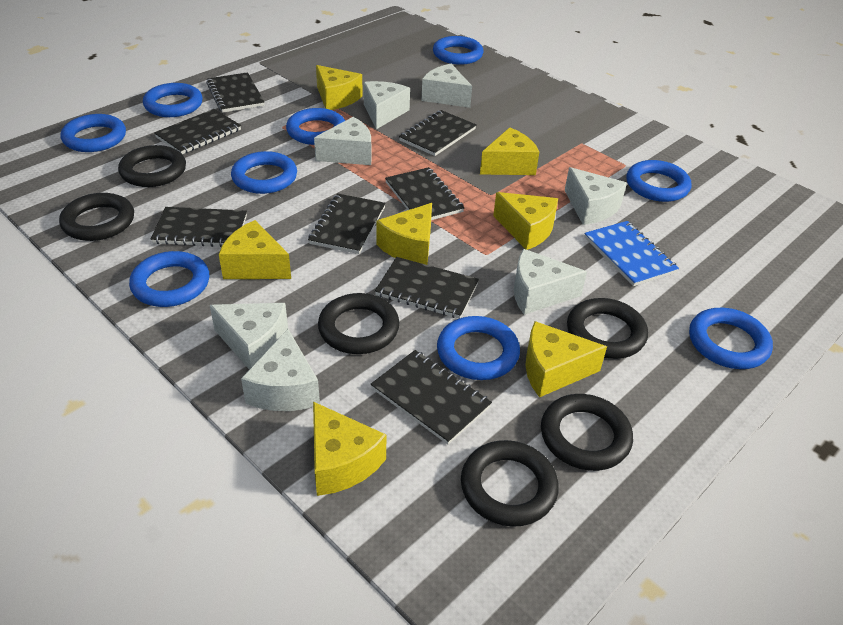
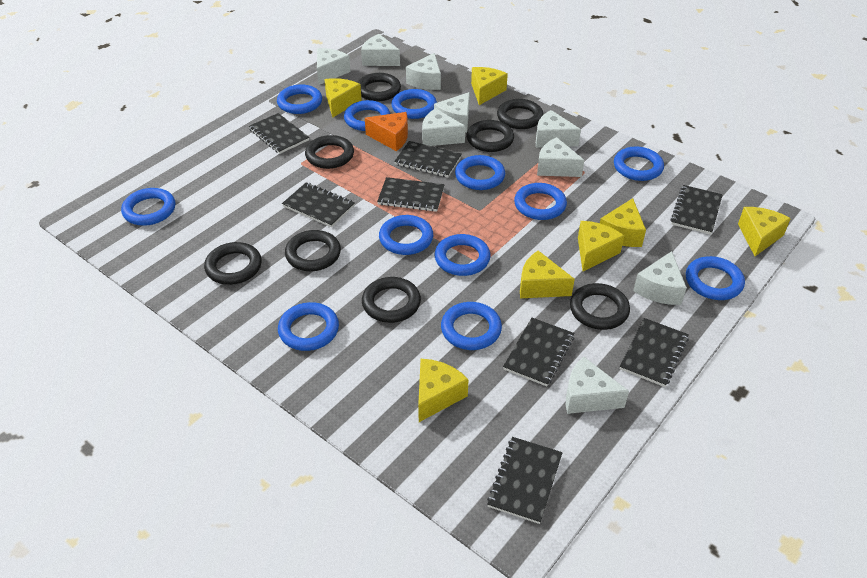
black ring: 6 -> 8
blue notebook: 1 -> 0
blue ring: 9 -> 12
orange cheese: 0 -> 1
white cheese: 7 -> 9

